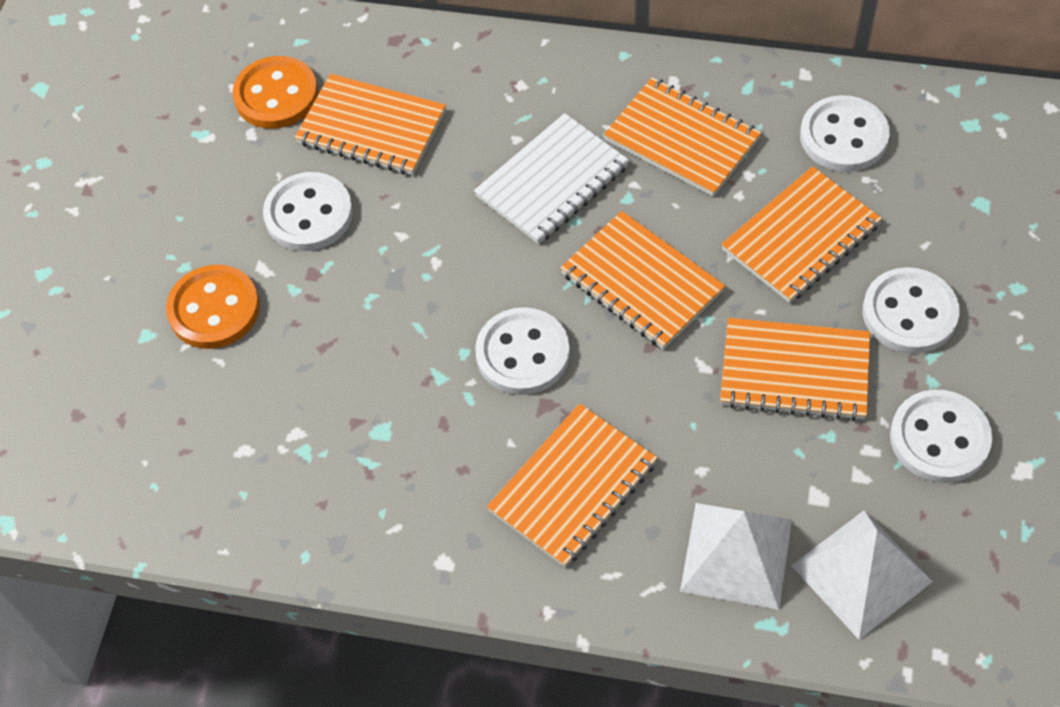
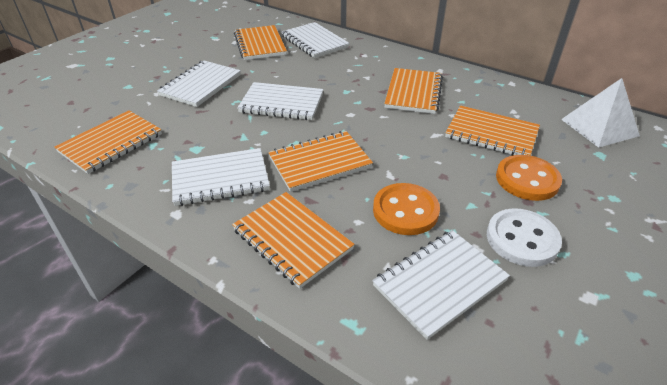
white button: 5 -> 1
white notebook: 1 -> 5
white pyramid: 2 -> 1

